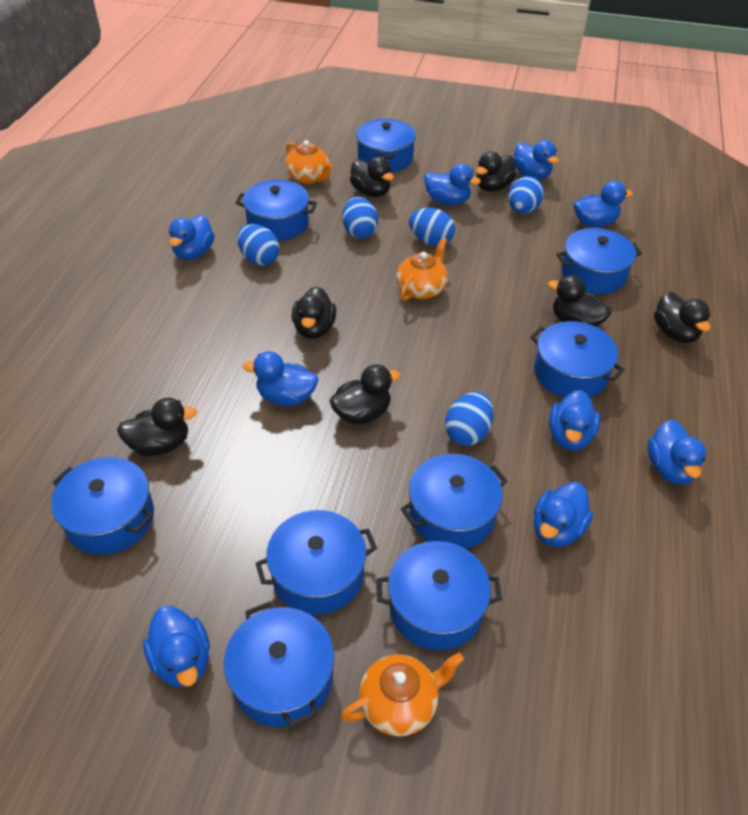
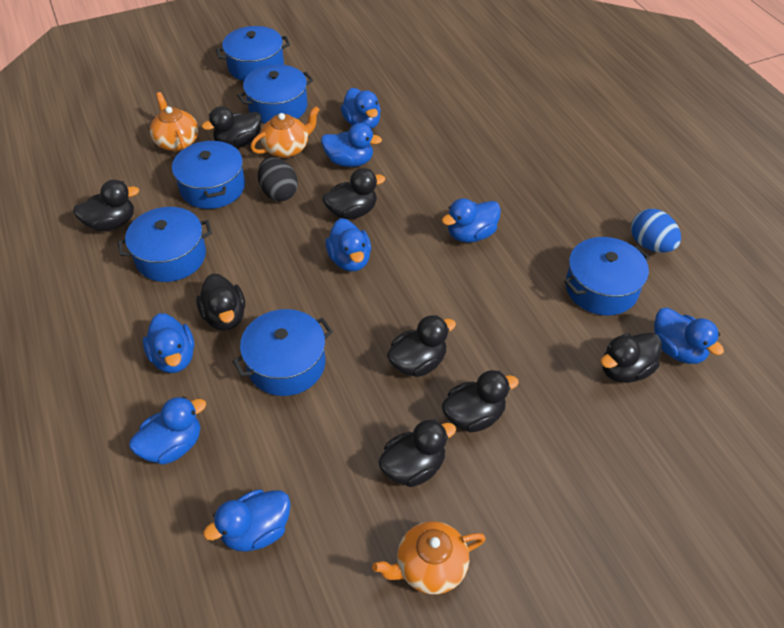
black duck: 7 -> 8
black egg: 0 -> 1
blue duck: 9 -> 8
blue egg: 5 -> 1
blue pot: 9 -> 6

